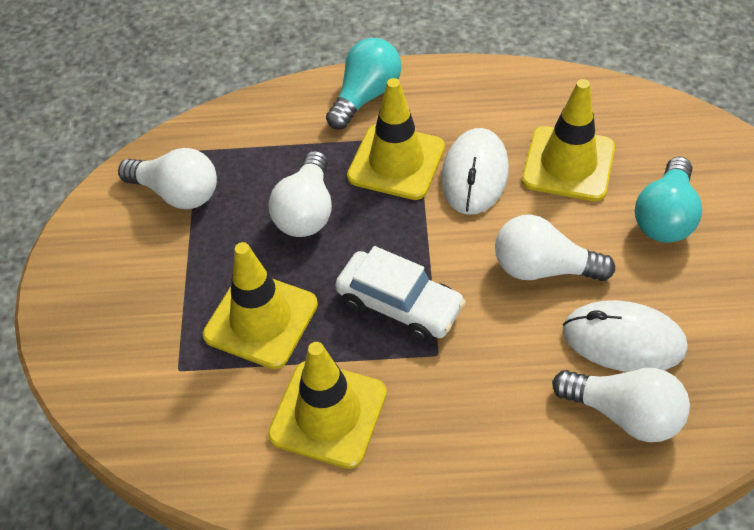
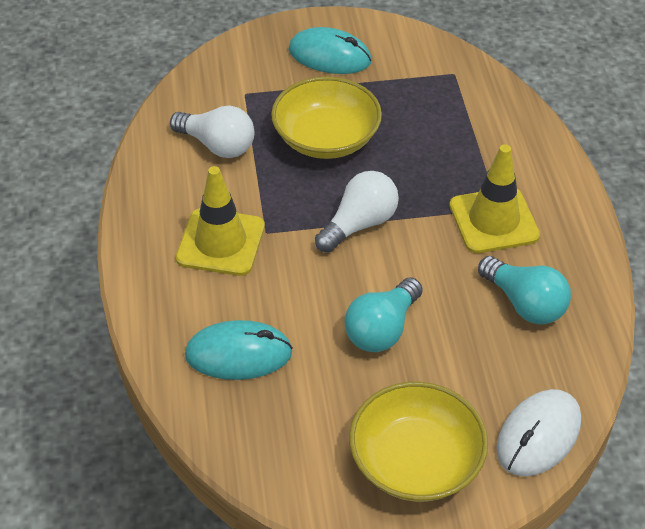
turquoise mouse: 0 -> 2
white car: 1 -> 0
white light bulb: 4 -> 2
white mouse: 2 -> 1
yellow bowl: 0 -> 2
yellow traffic cone: 4 -> 2

